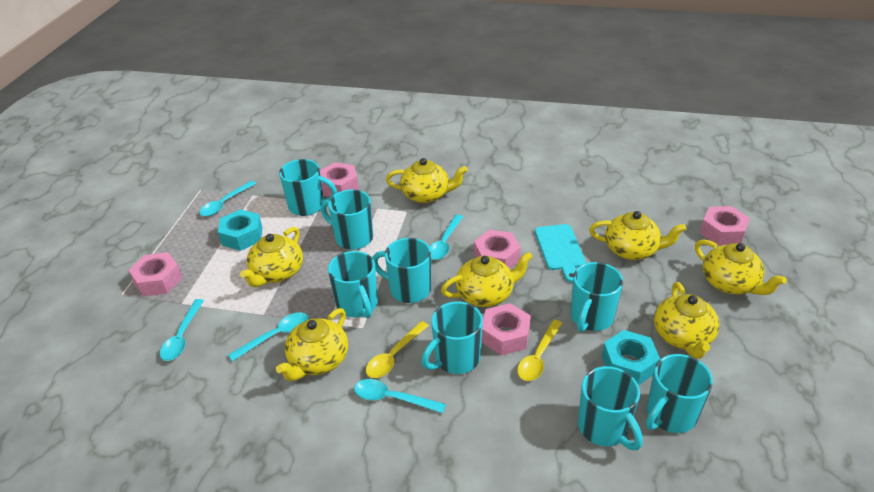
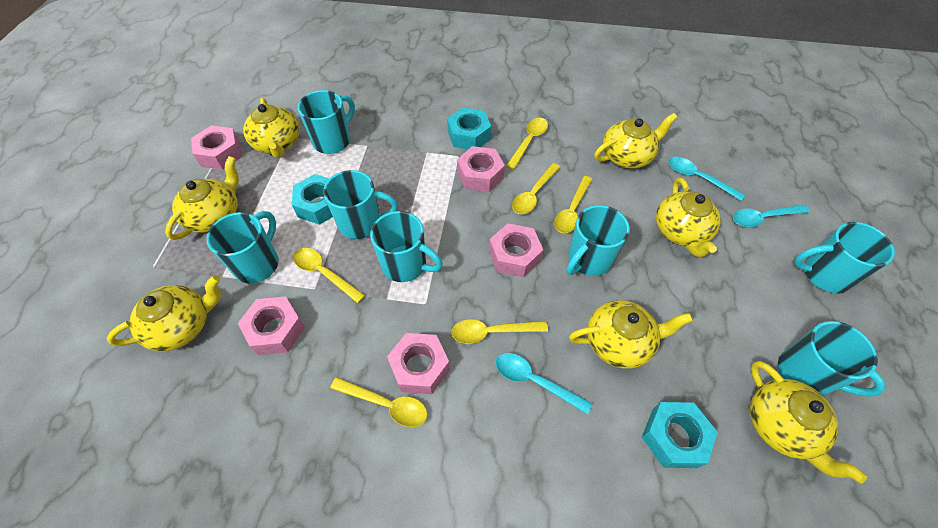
turquoise cutting board: 1 -> 0
turquoise mug: 8 -> 7
turquoise nut: 2 -> 3
turquoise spoon: 5 -> 3
yellow spoon: 2 -> 6

